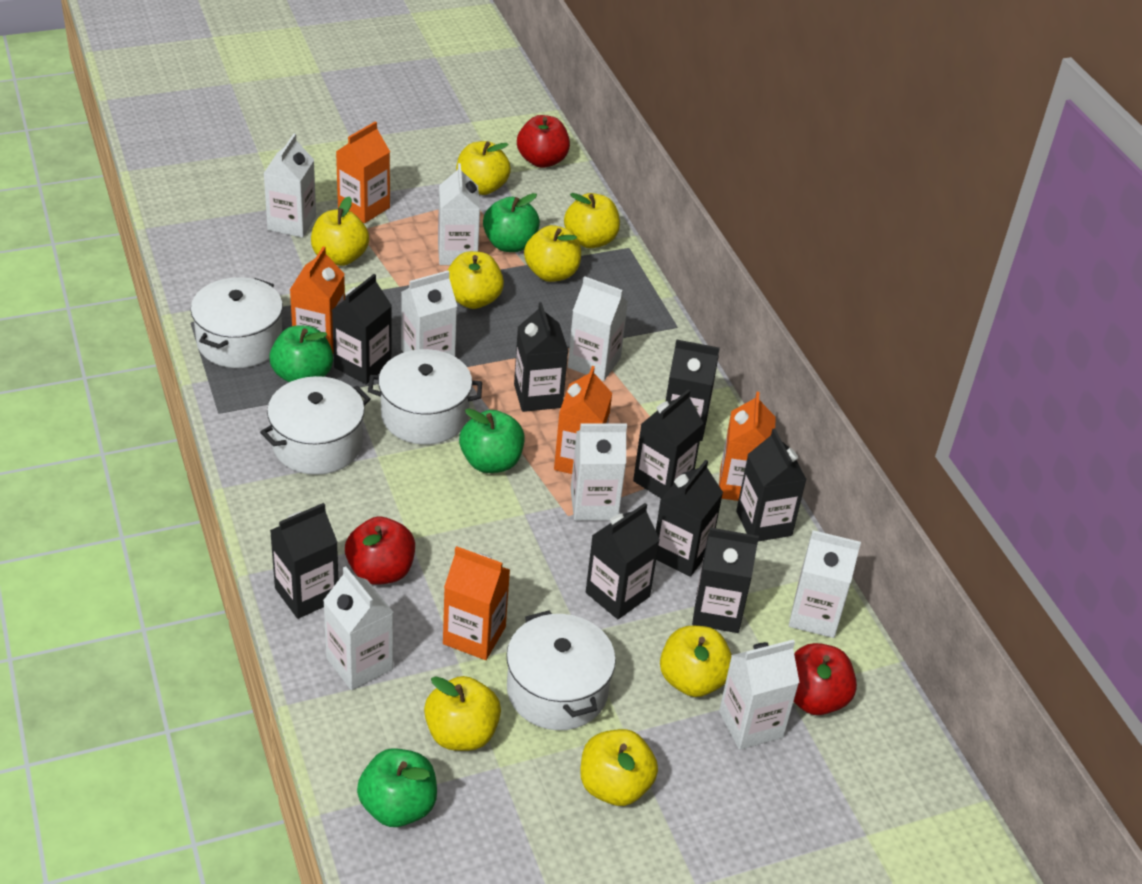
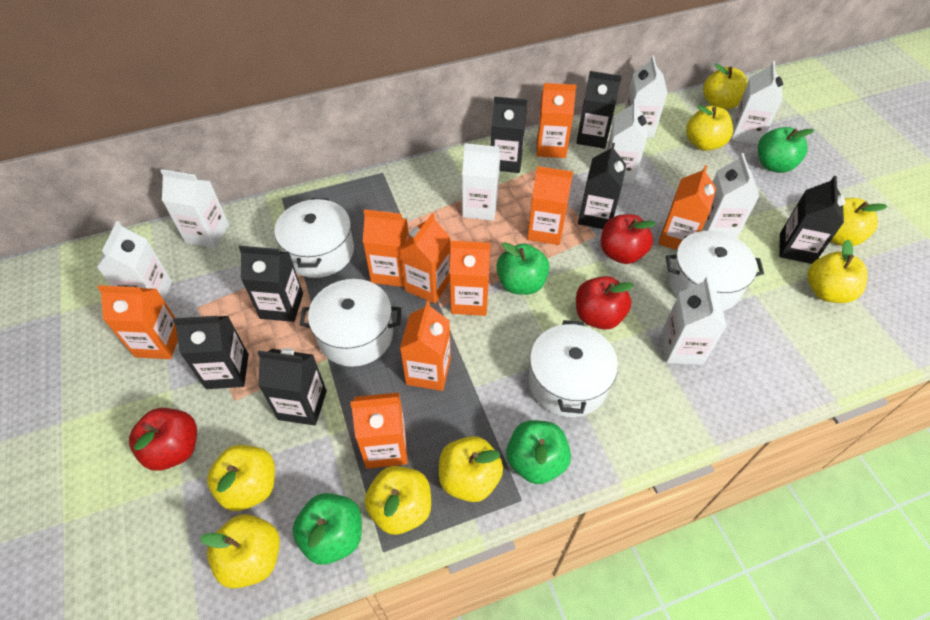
black carton: 9 -> 7
orange carton: 5 -> 9

